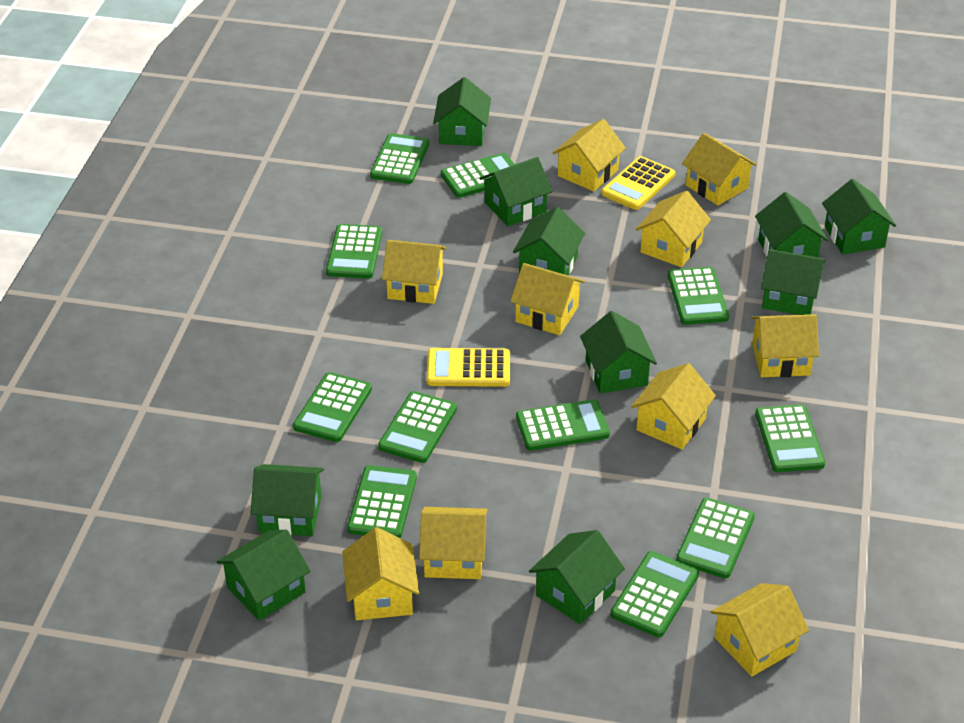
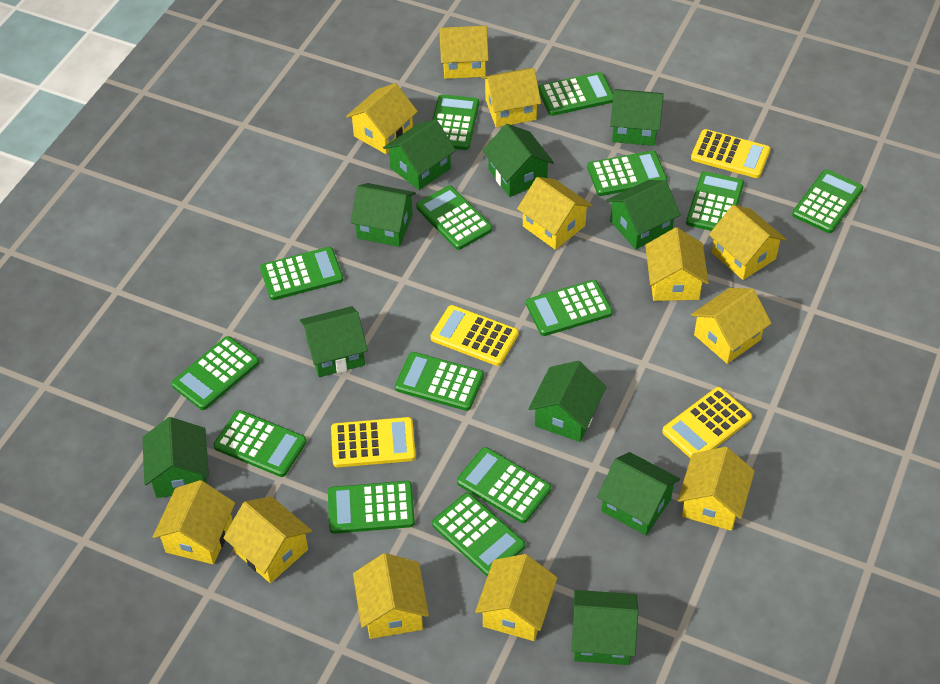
green calculator: 11 -> 14
yellow calculator: 2 -> 4
yellow house: 10 -> 12

